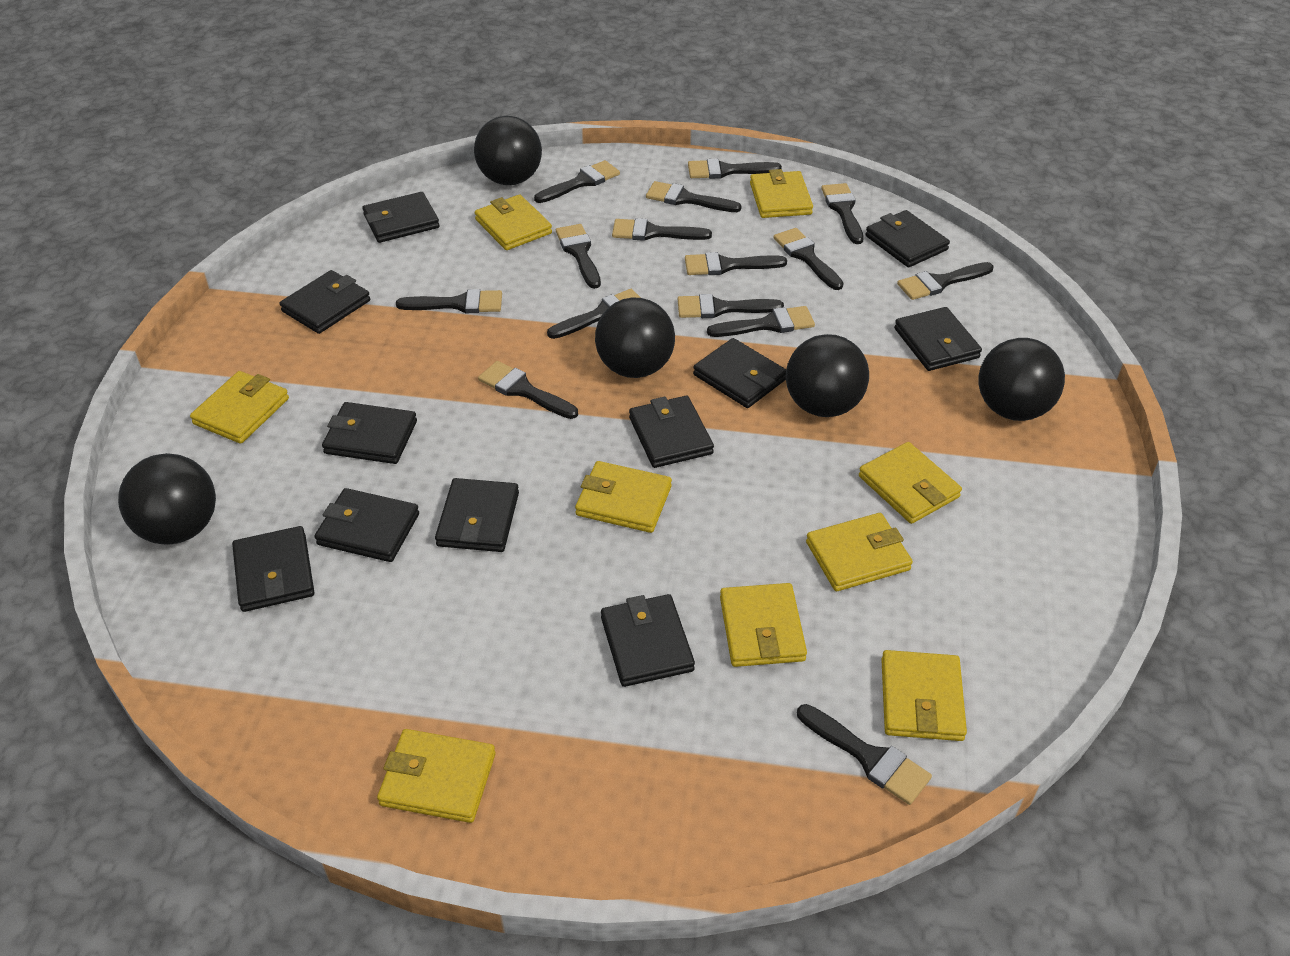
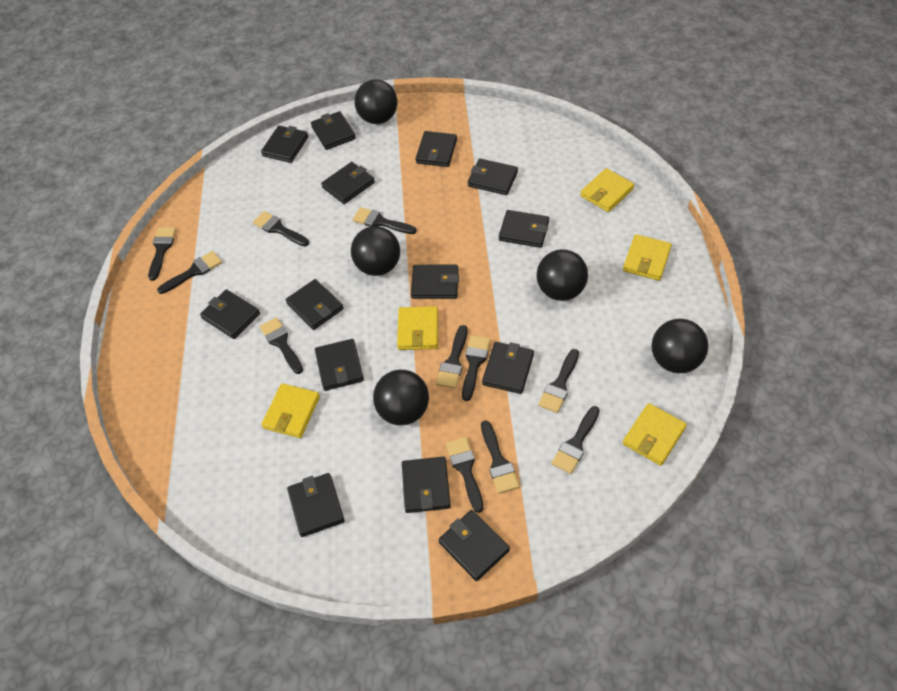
black brush: 15 -> 11
black wallet: 11 -> 14
yellow wallet: 9 -> 5

